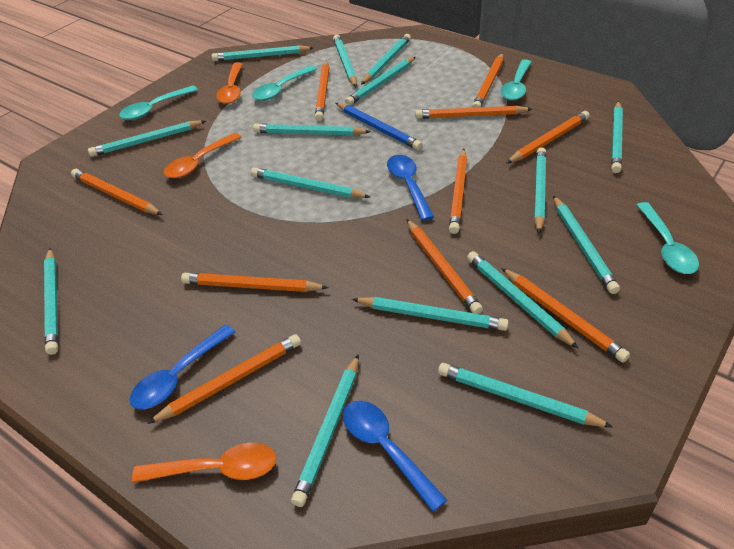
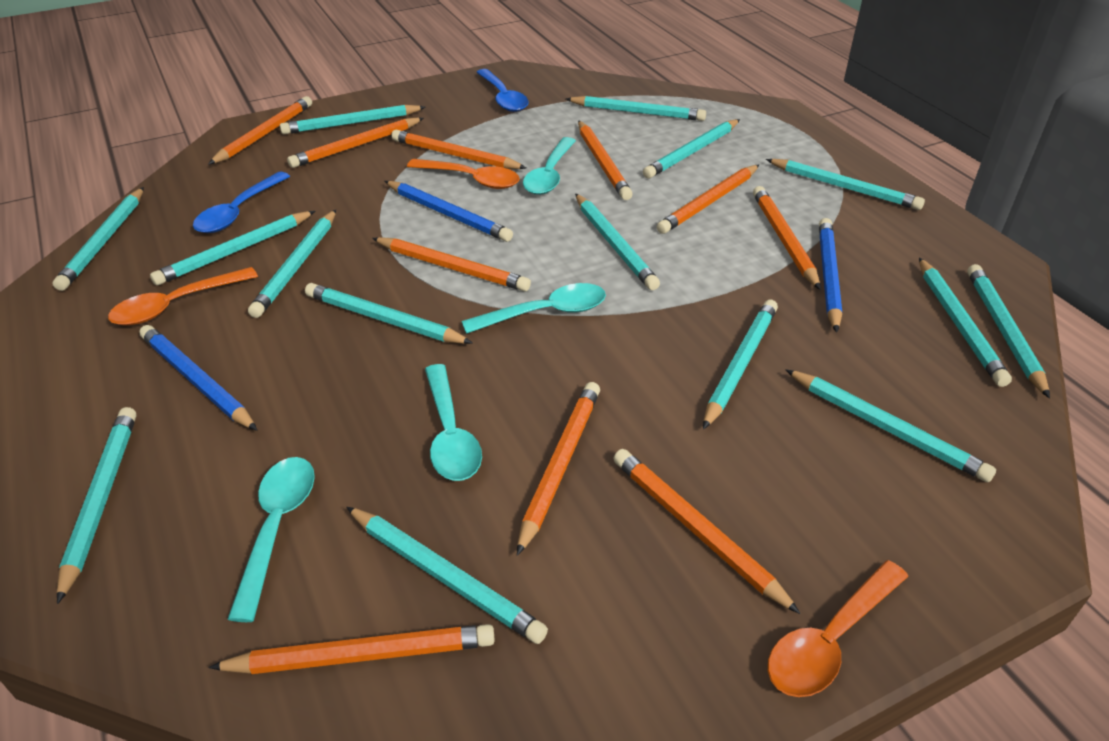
blue pencil: 1 -> 3
blue spoon: 3 -> 2

